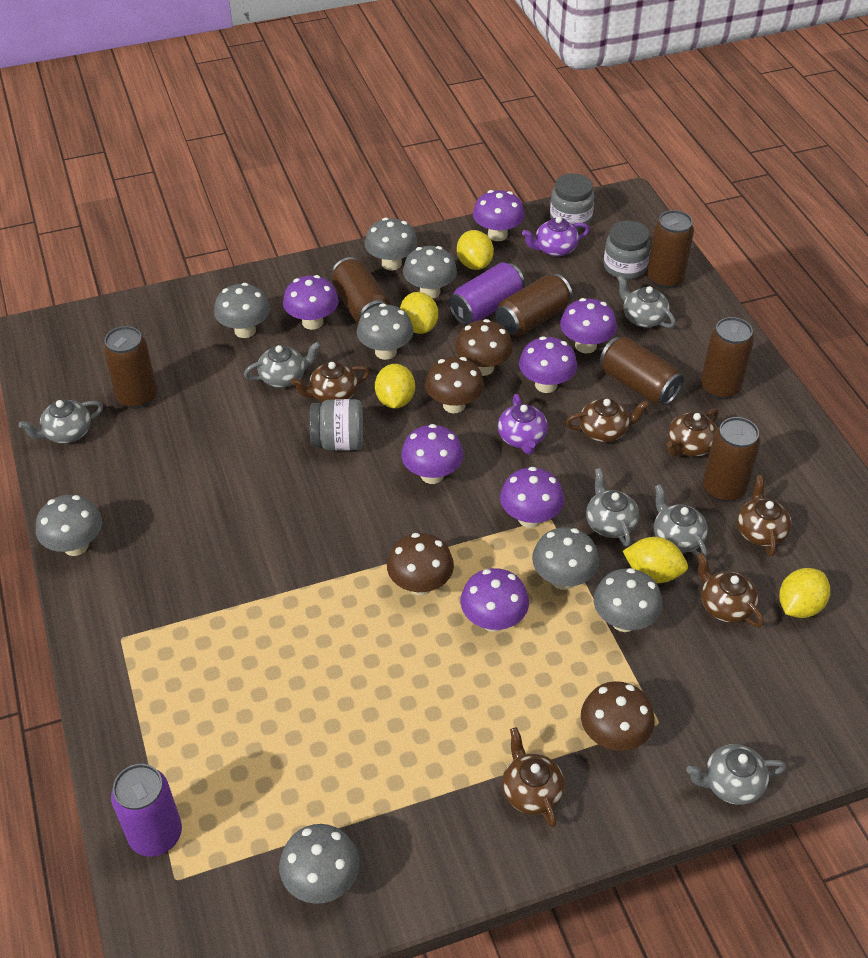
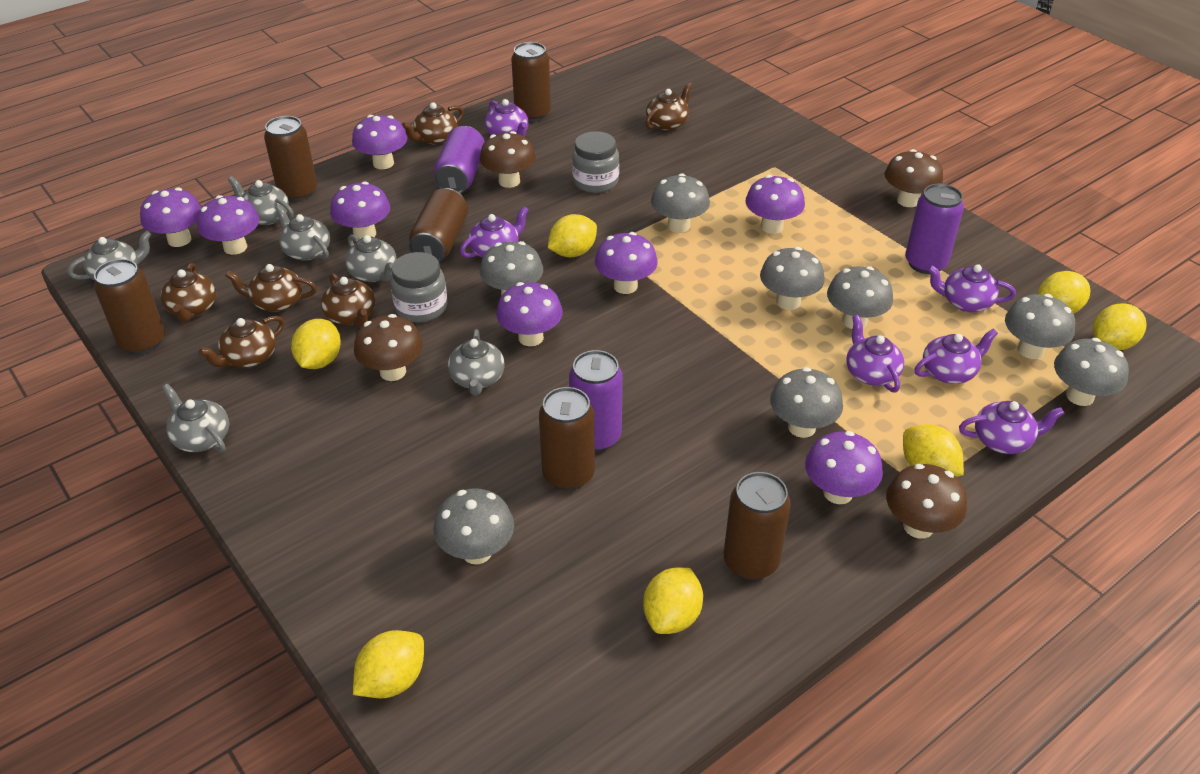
brown can: 7 -> 6
grey jar: 3 -> 2
purple can: 2 -> 3
purple mushroom: 7 -> 8
purple teapot: 2 -> 6
yellow lemon: 5 -> 7

